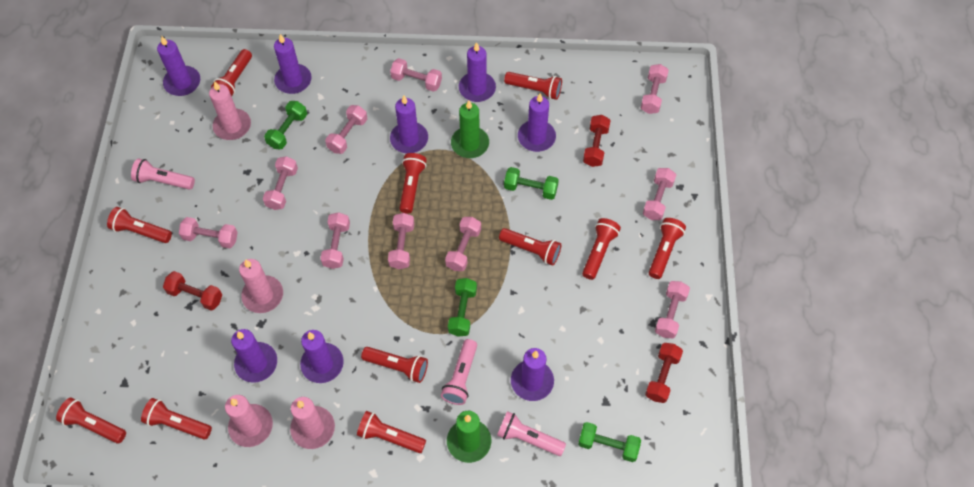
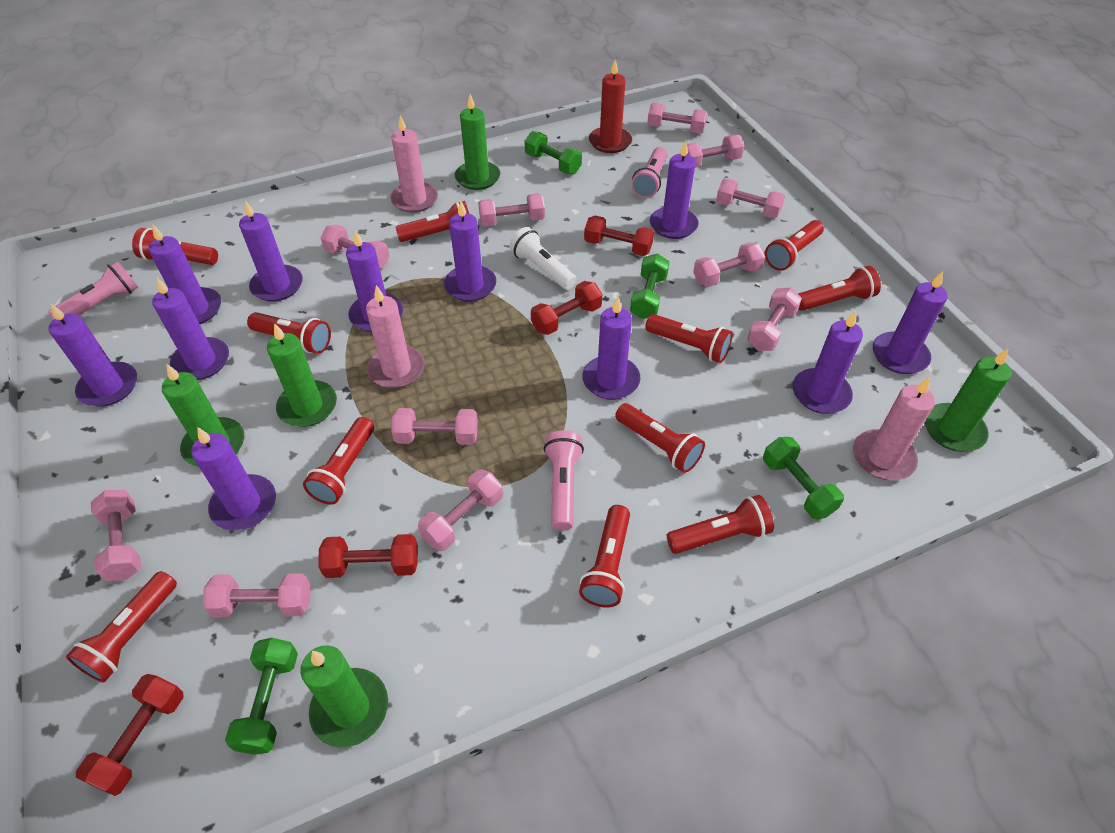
green candle: 2 -> 5
pink candle: 4 -> 3
pink dumbbell: 10 -> 11
purple candle: 8 -> 11
red candle: 0 -> 1
red dumbbell: 3 -> 4
white flashlight: 0 -> 1

